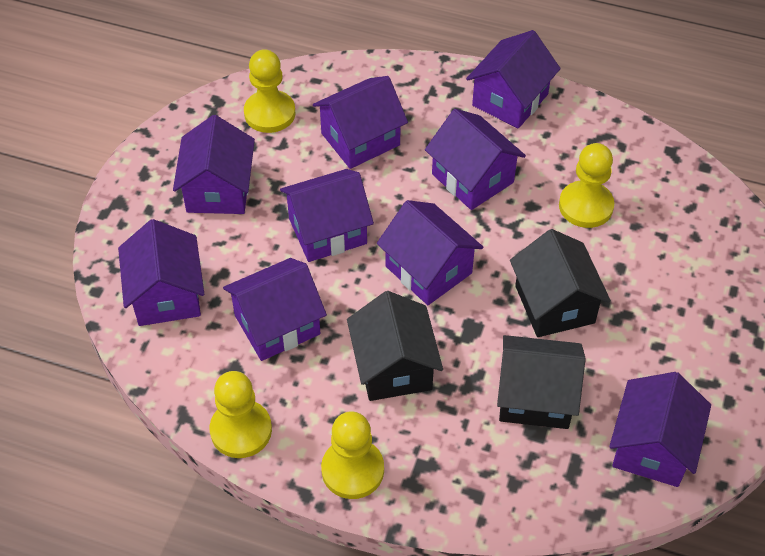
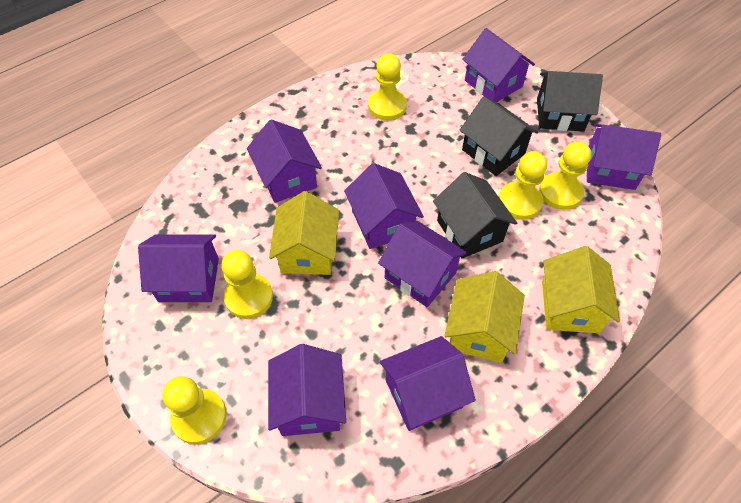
purple house: 9 -> 8
yellow house: 0 -> 3
yellow pawn: 4 -> 5

